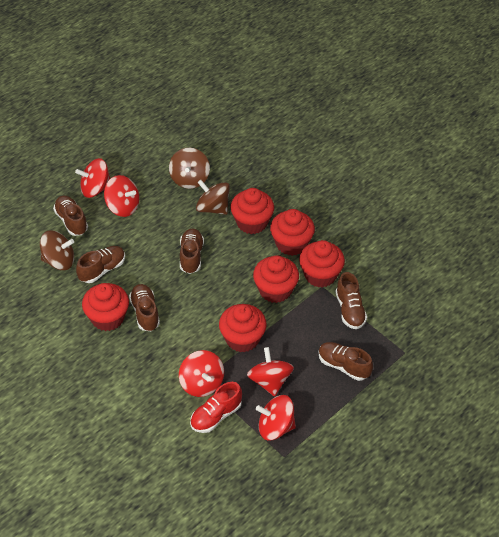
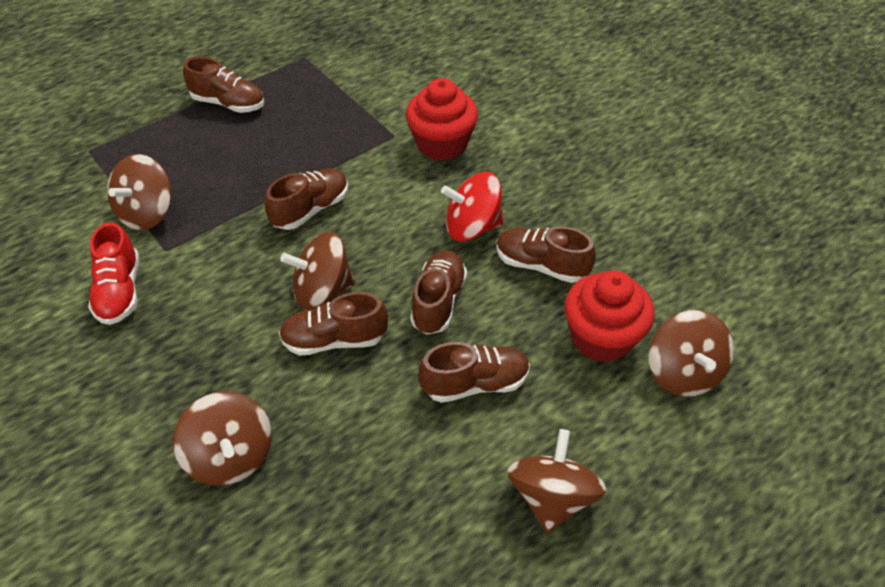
brown spinning top: 3 -> 5
red cupcake: 6 -> 2
red spinning top: 5 -> 1

